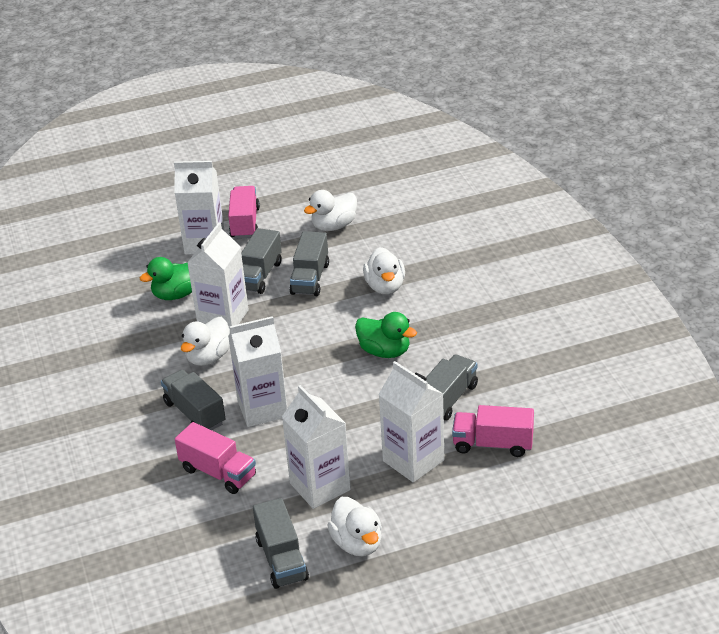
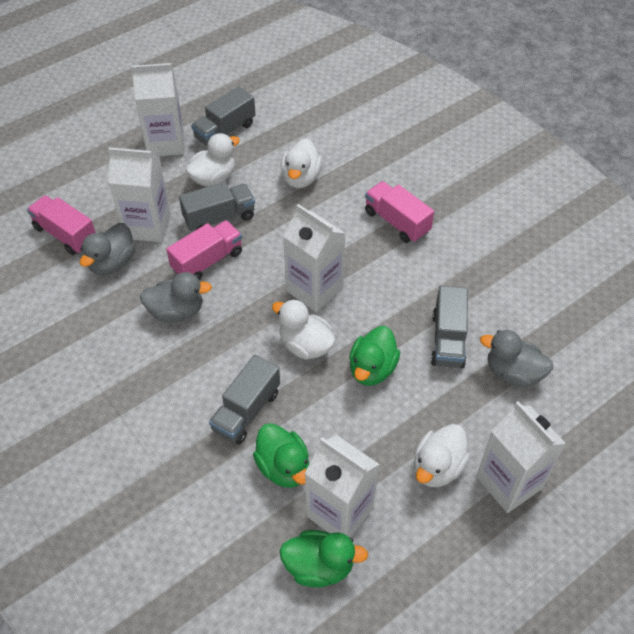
green duck: 2 -> 3
grey duck: 0 -> 3
grey truck: 5 -> 4

